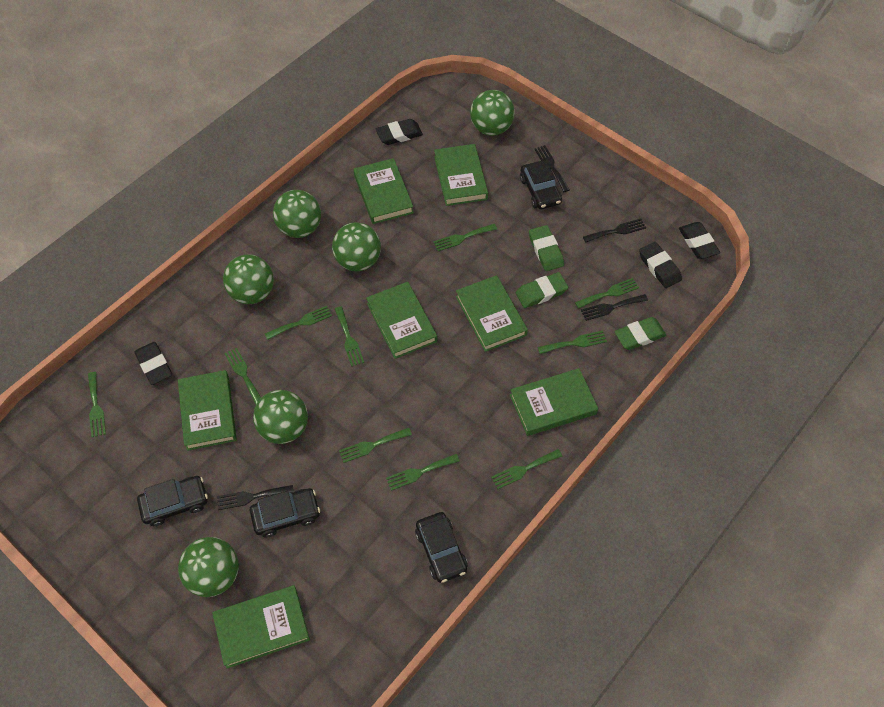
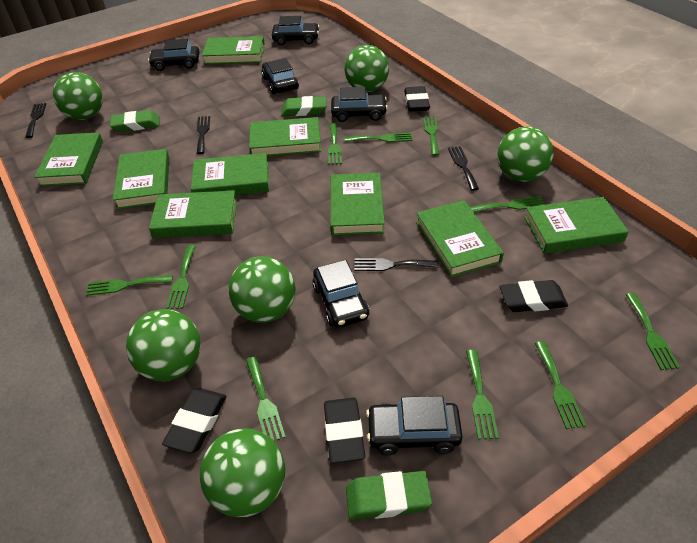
black car: 4 -> 6
green book: 7 -> 9

